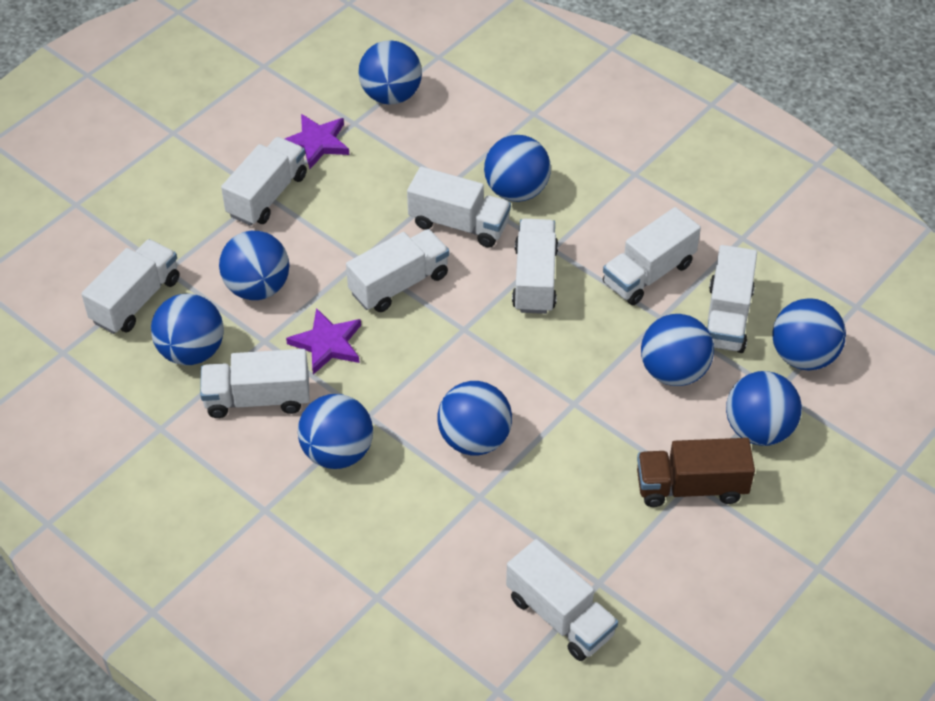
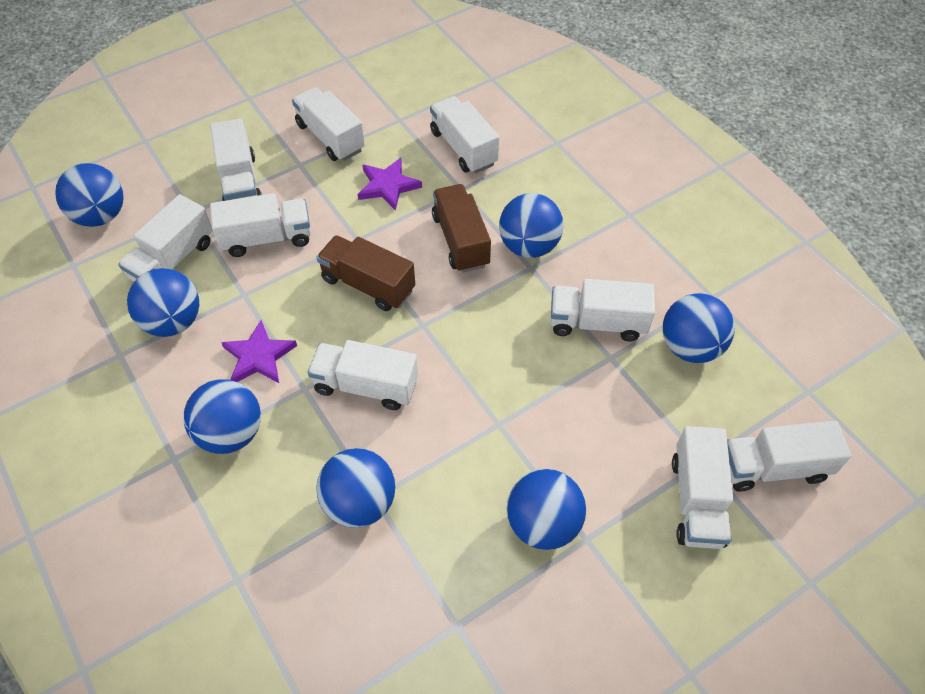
blue ball: 9 -> 7
brown truck: 1 -> 2

